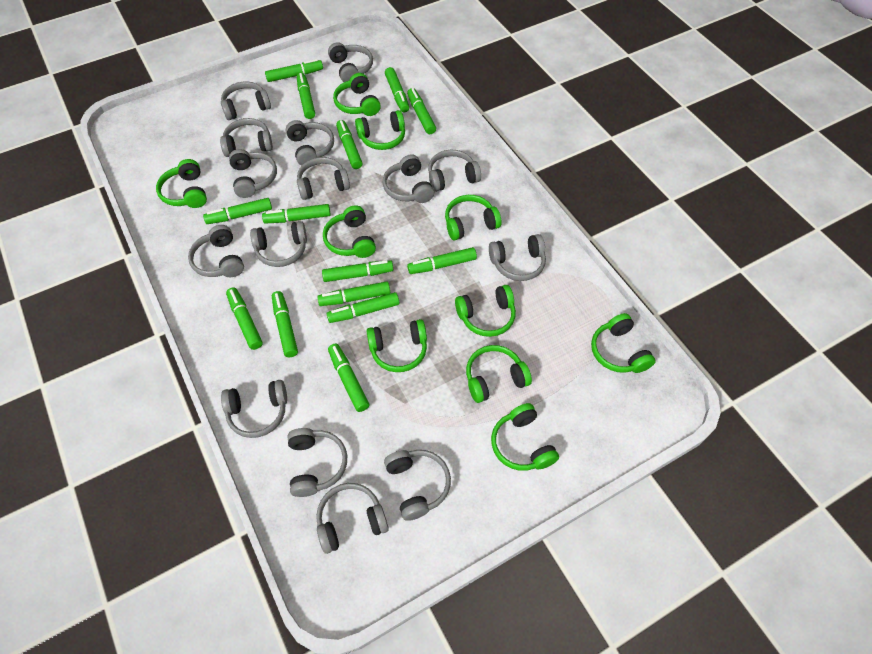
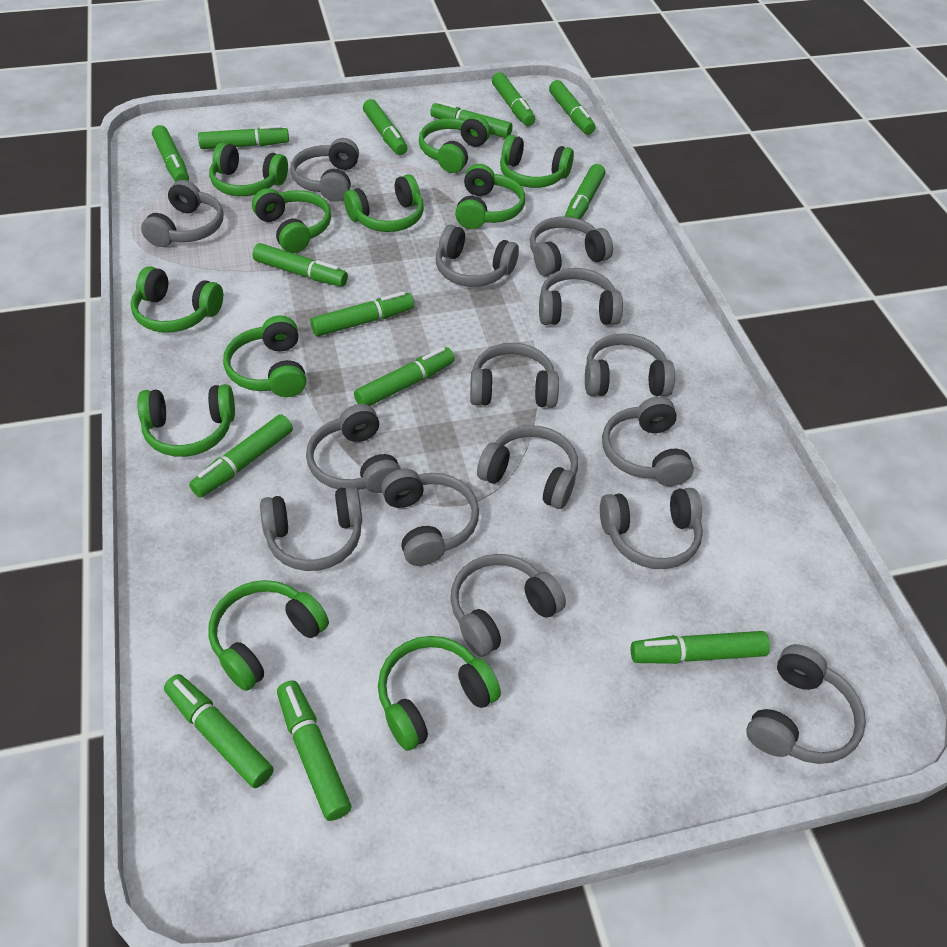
green headphones: 10 -> 11

